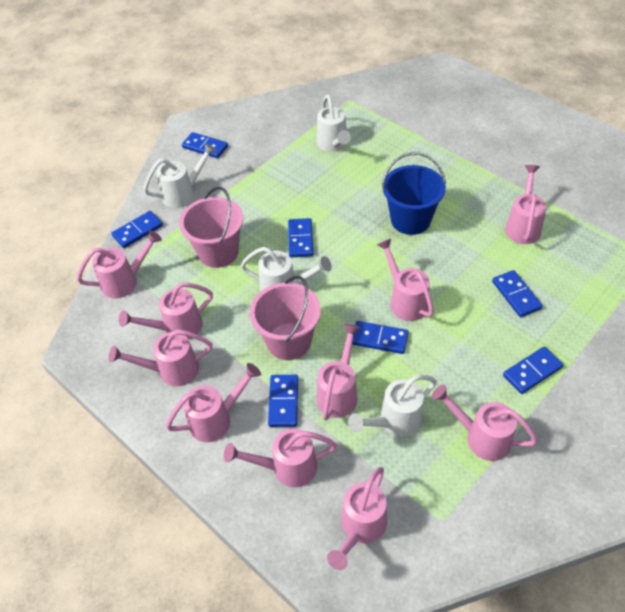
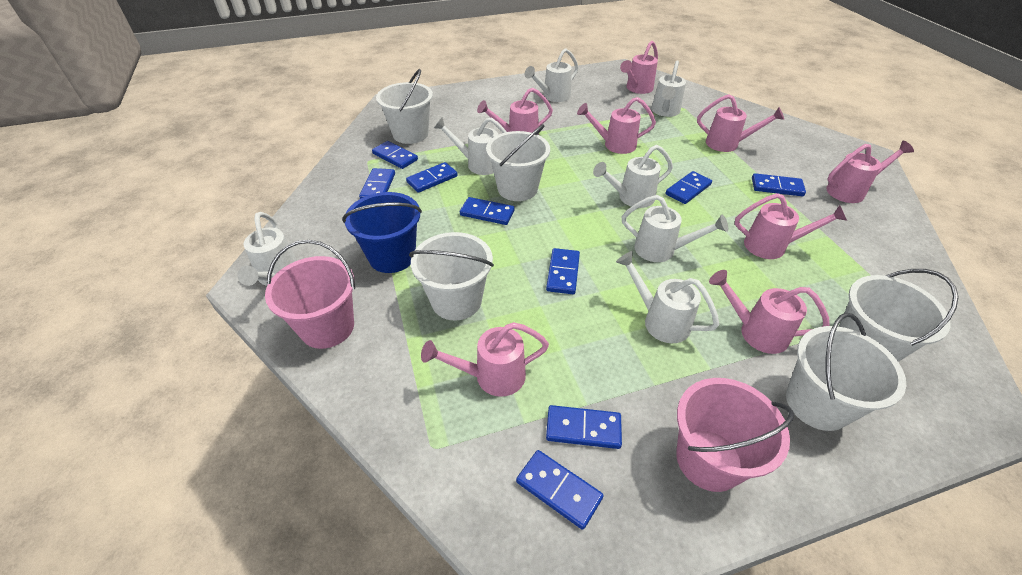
blue domino: 7 -> 9
pink watering can: 10 -> 8
white bucket: 0 -> 5
white watering can: 4 -> 7

